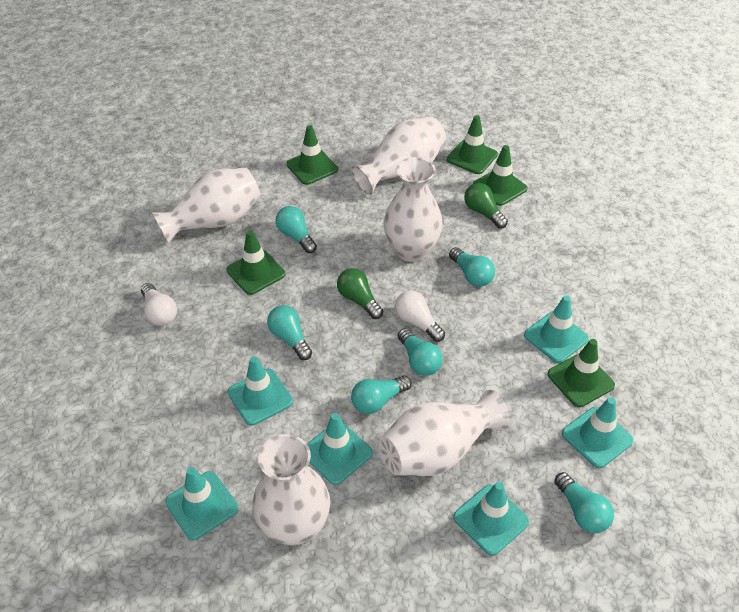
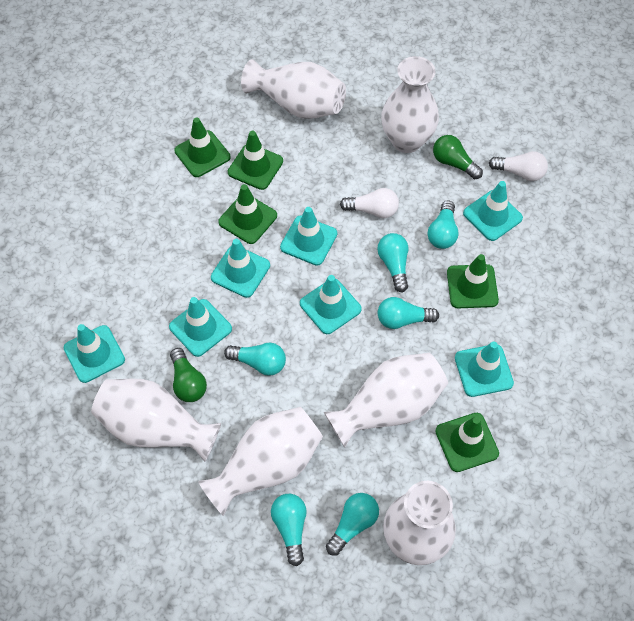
turquoise traffic cone: 6 -> 7
white vase: 5 -> 6

